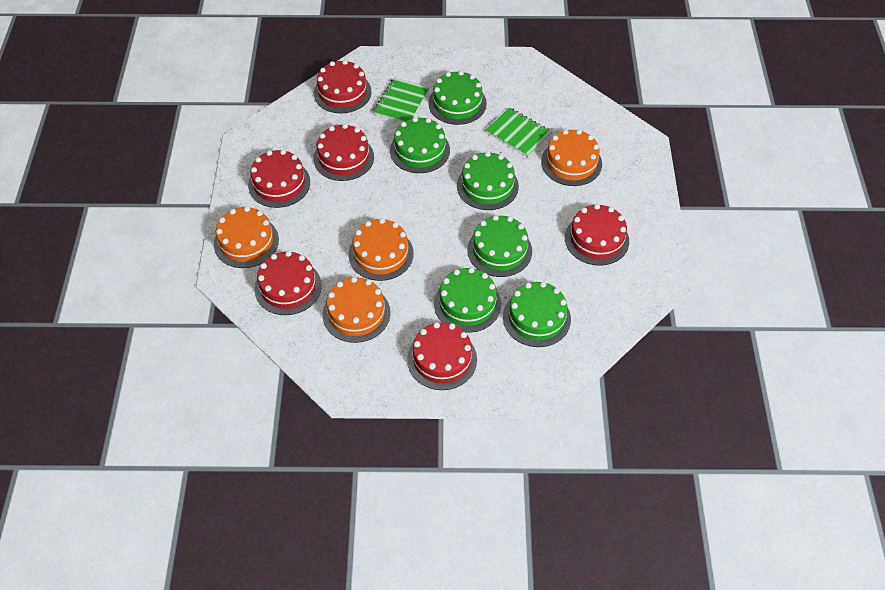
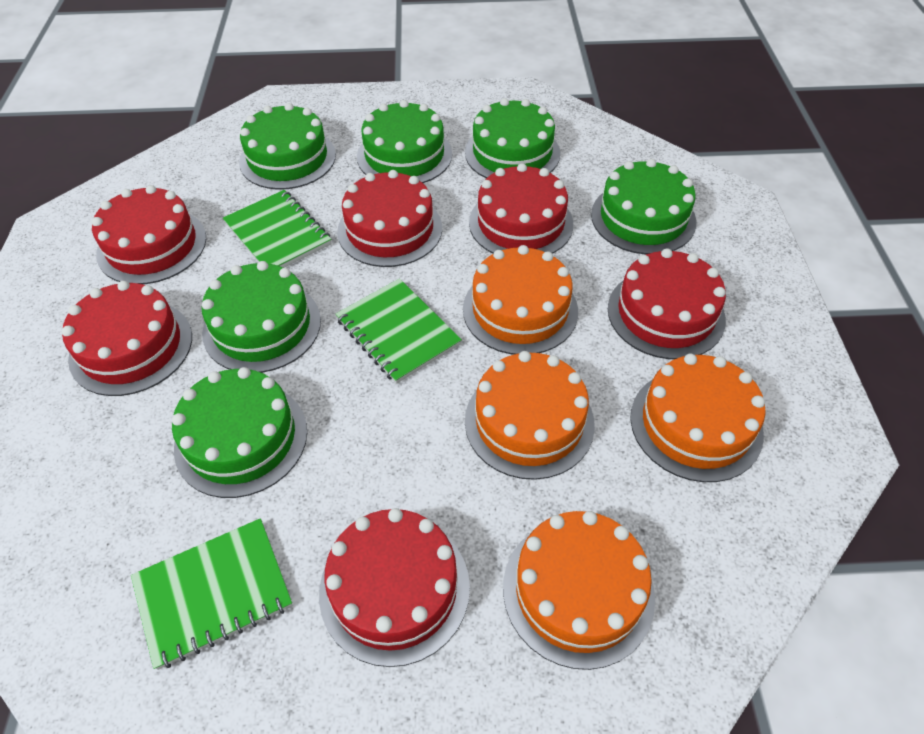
green notebook: 2 -> 3

